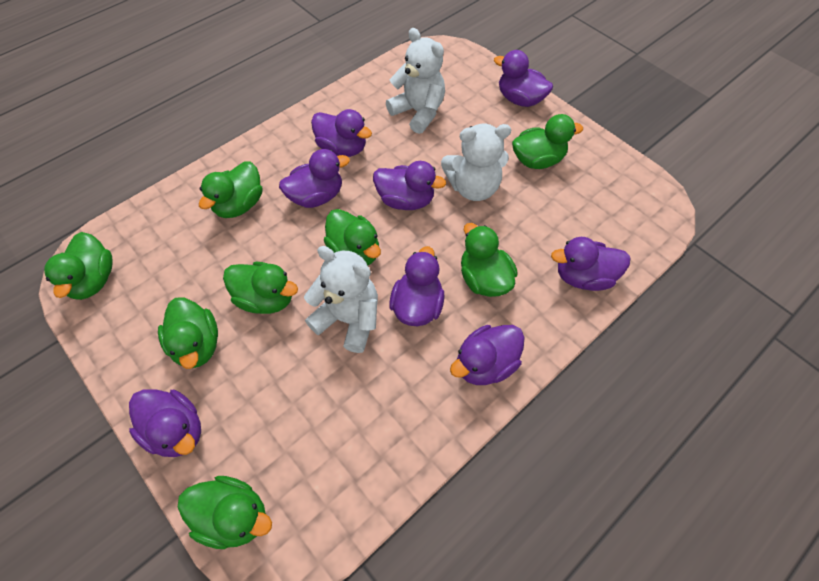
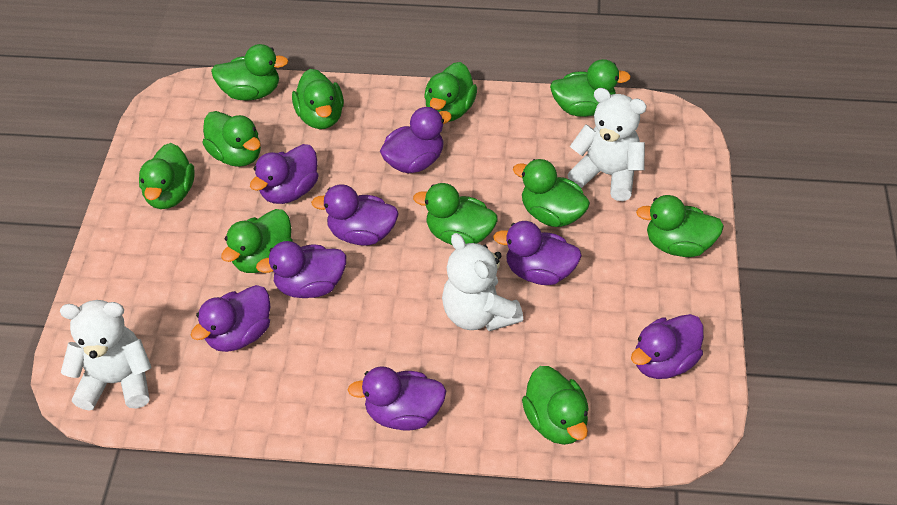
green duck: 8 -> 11

